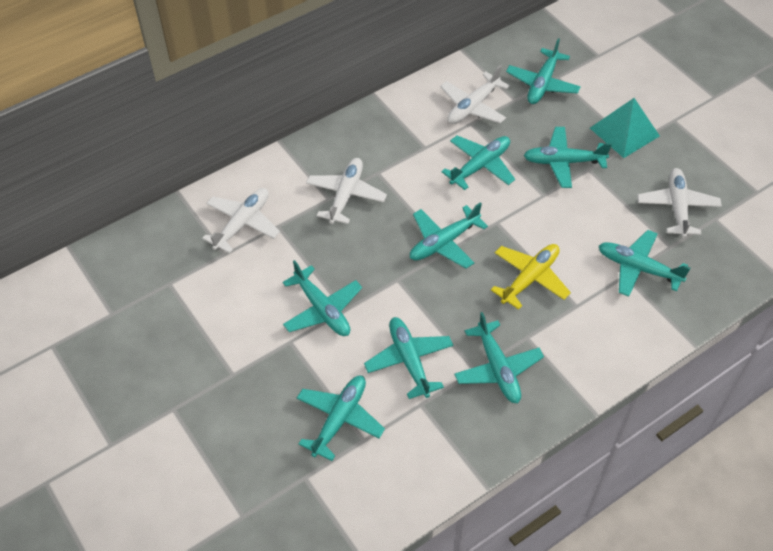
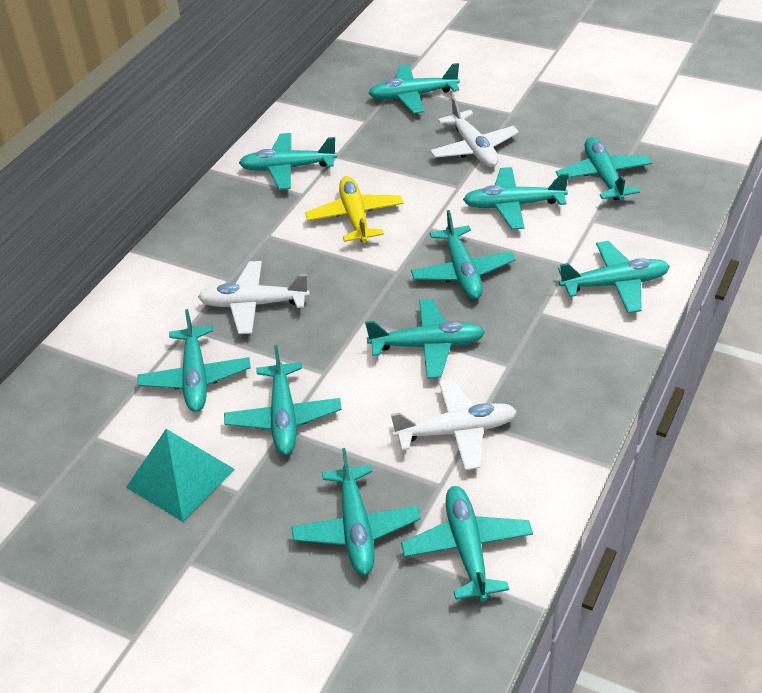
turquoise plane: 9 -> 11
white plane: 4 -> 3

